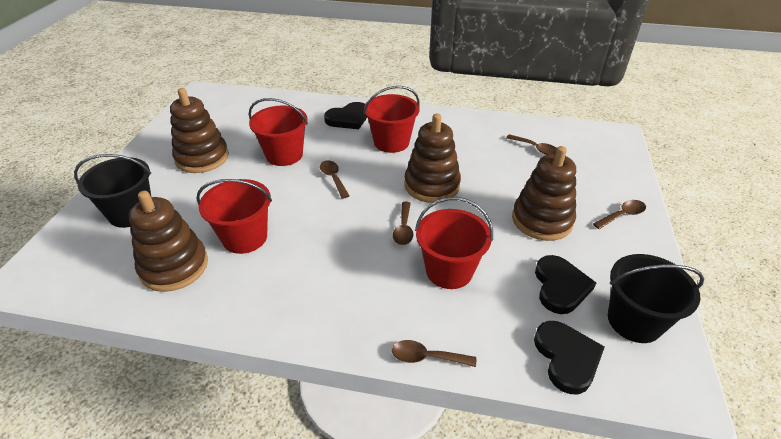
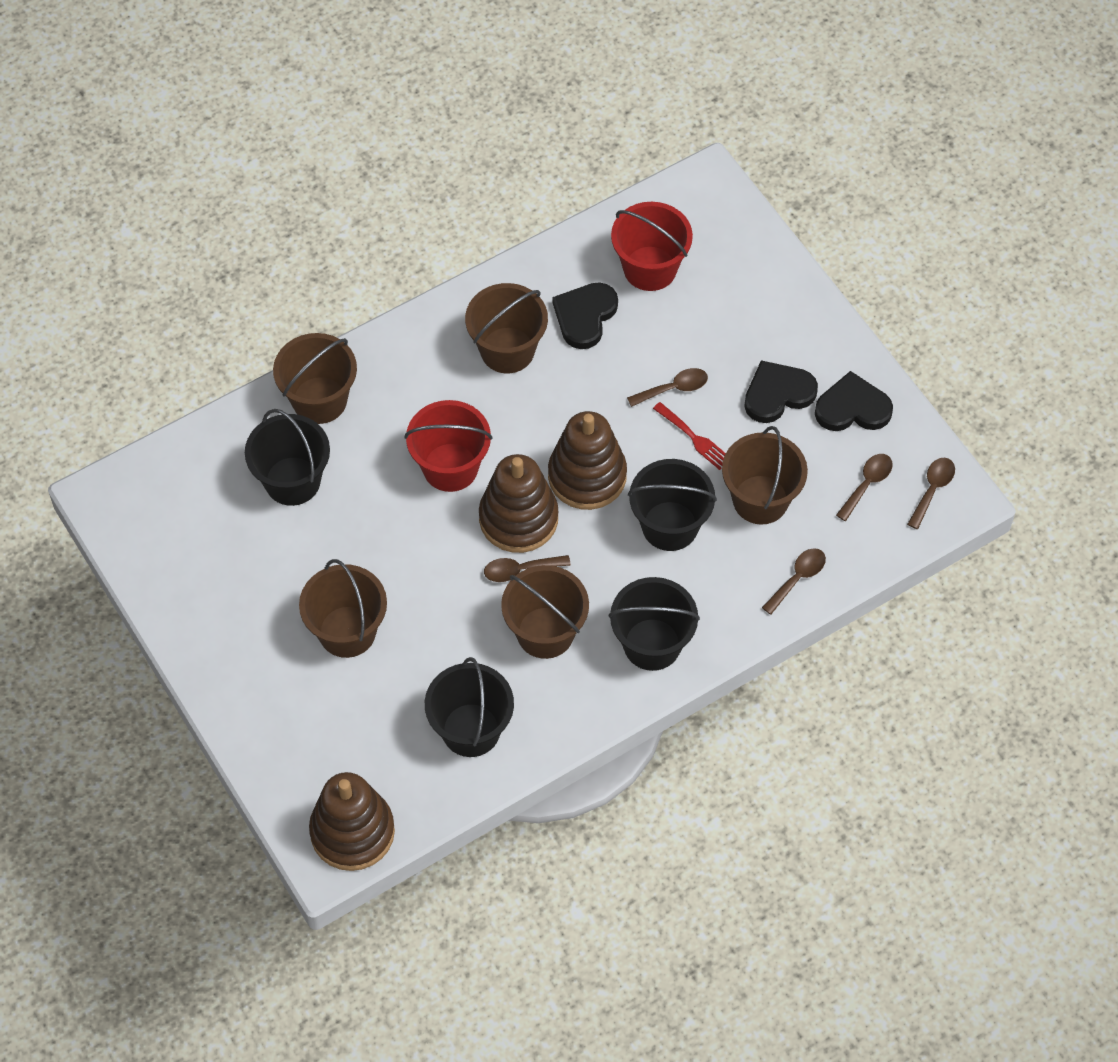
black bucket: 2 -> 4
brown bucket: 0 -> 5
brown stacking toy: 4 -> 3
red bucket: 4 -> 2
red fork: 0 -> 1

